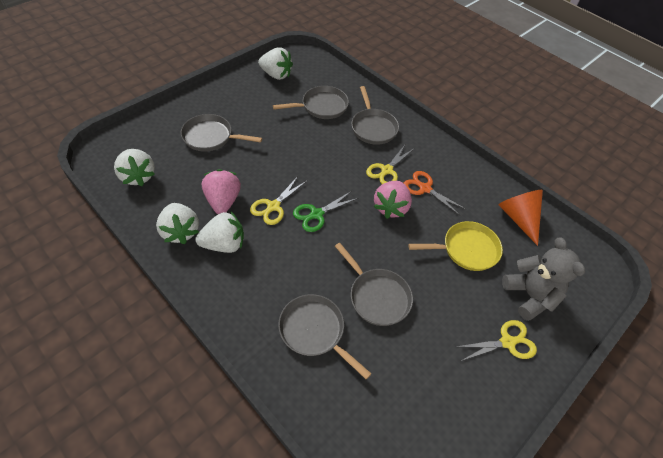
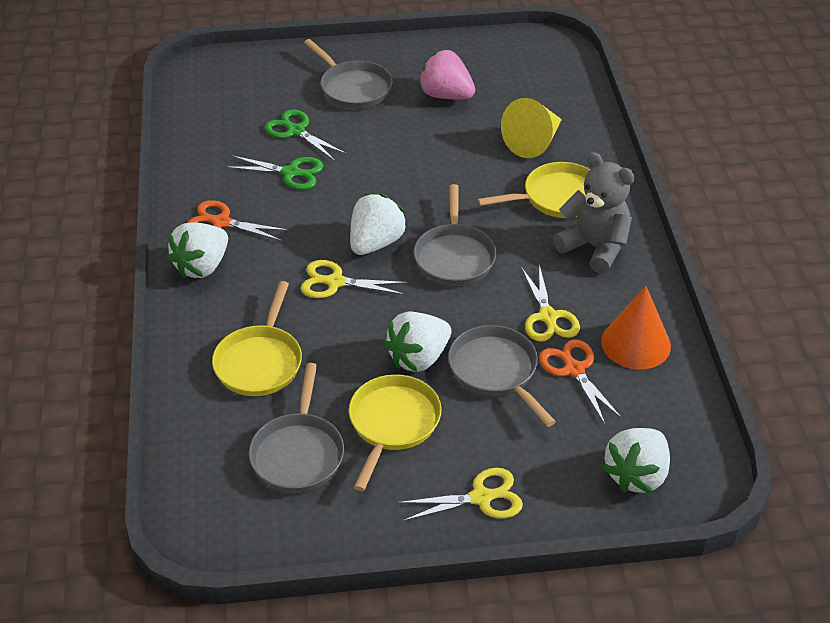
green scissors: 1 -> 2
grey pan: 5 -> 4
orange scissors: 1 -> 2
pink strawberry: 2 -> 1
yellow cone: 0 -> 1
yellow pan: 1 -> 3

